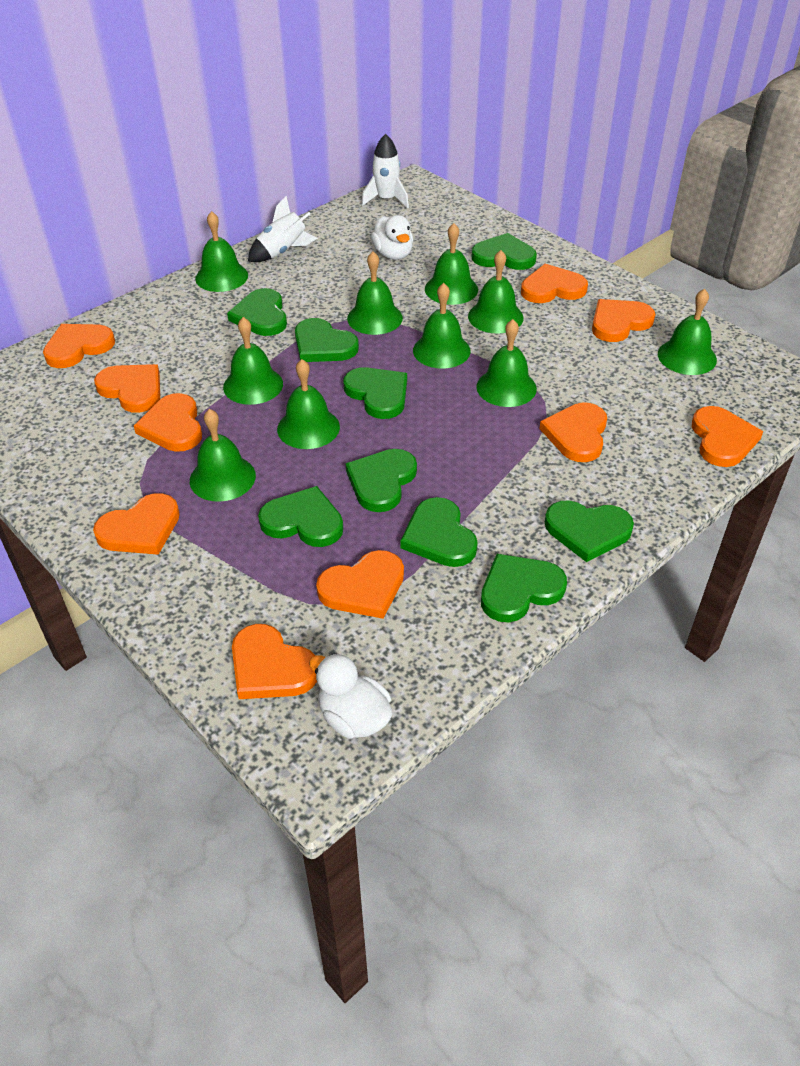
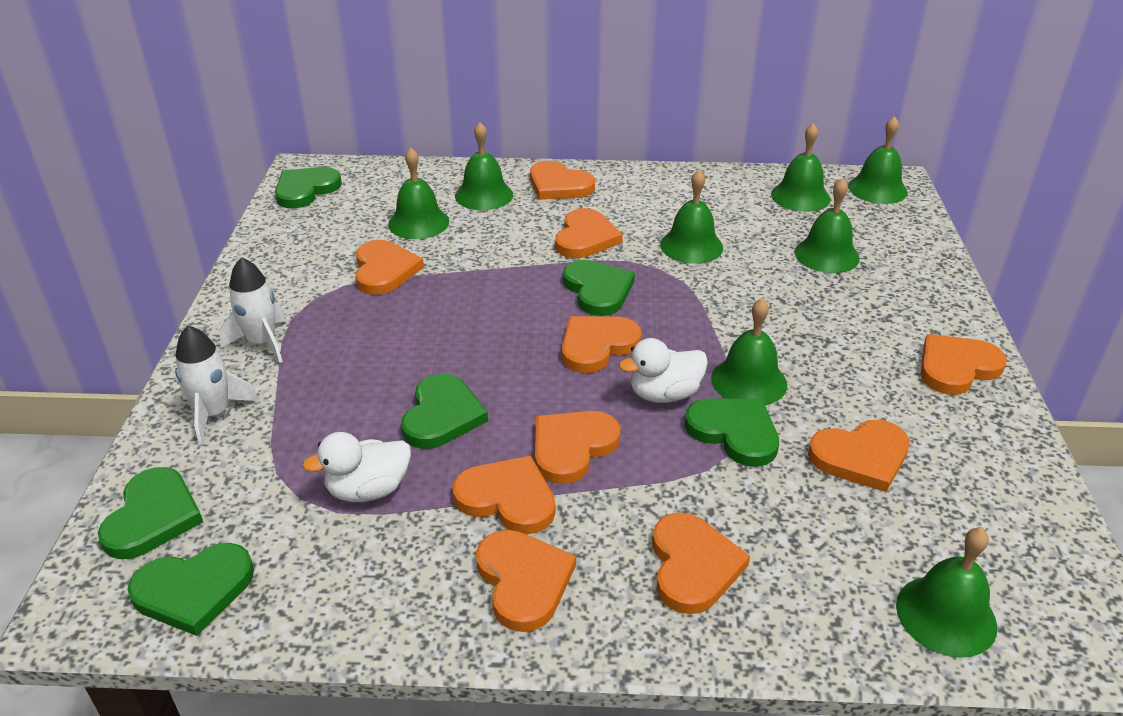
green bell: 10 -> 8
green heart: 9 -> 6

